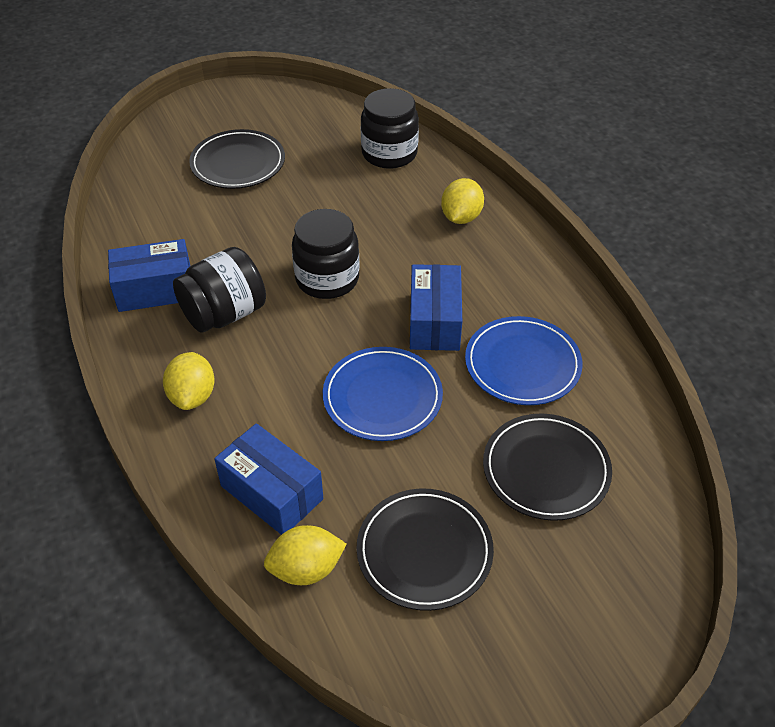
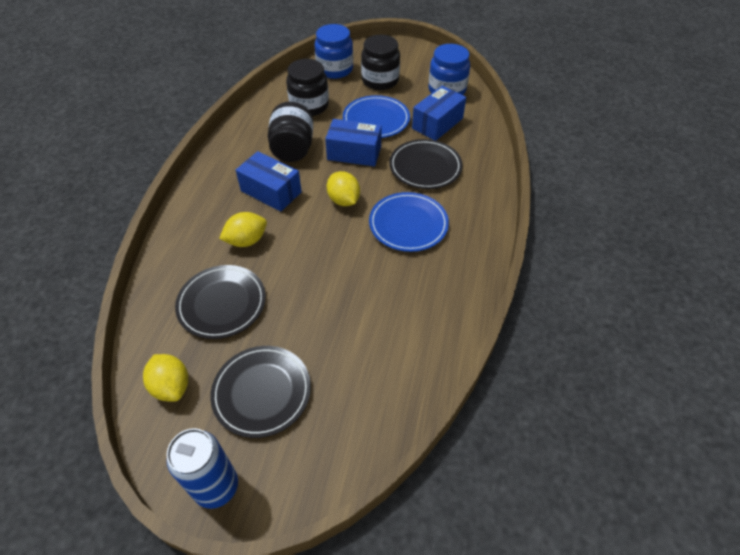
blue can: 0 -> 1
blue jar: 0 -> 2

